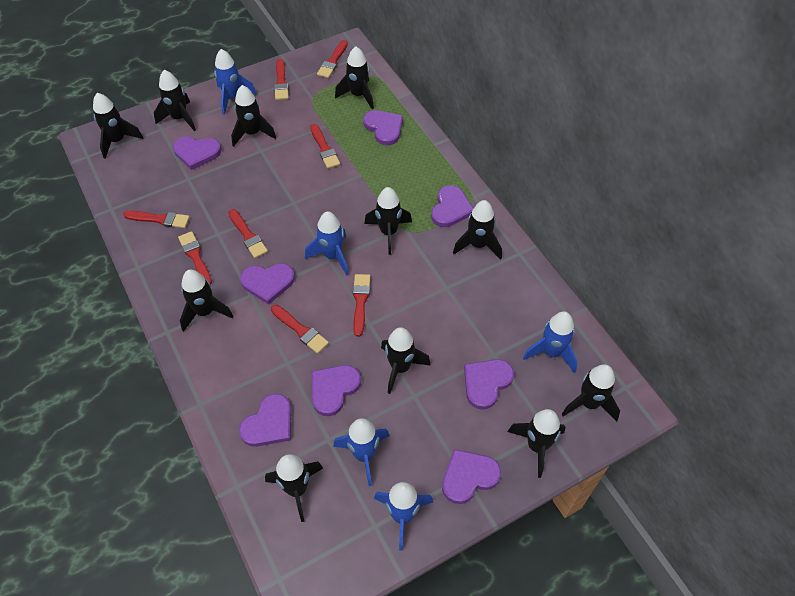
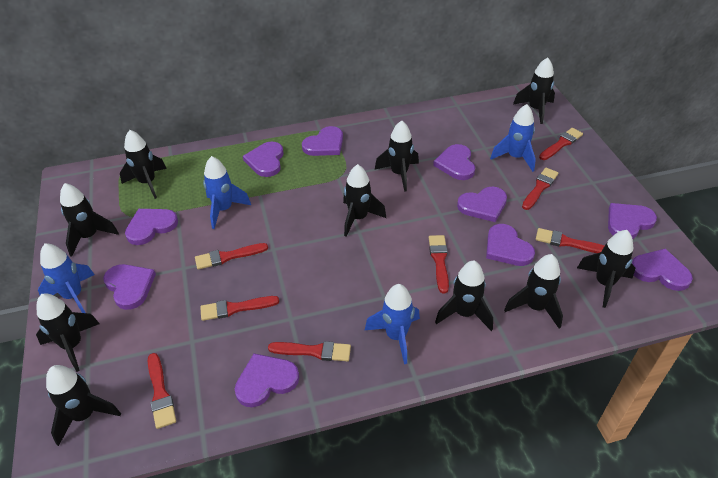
black rocket: 11 -> 10
blue rocket: 5 -> 4
purple heart: 8 -> 10

